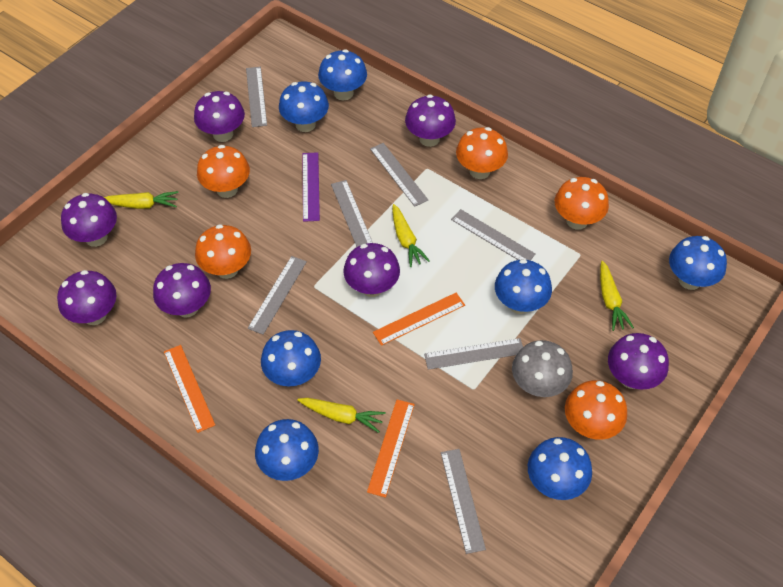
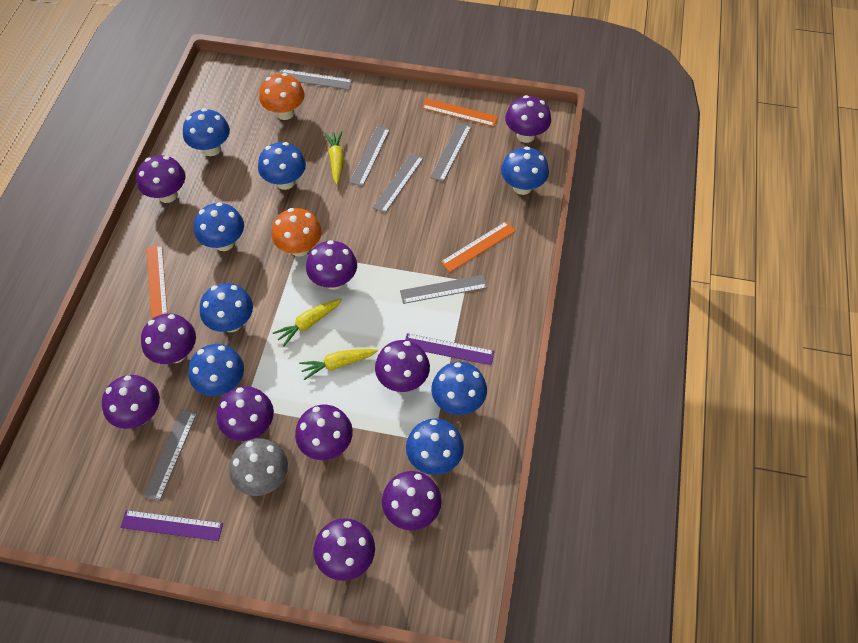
blue mushroom: 7 -> 8
grey ruler: 7 -> 6
orange mushroom: 5 -> 2
purple mushroom: 7 -> 10
purple ruler: 1 -> 2
yellow carrot: 4 -> 3

